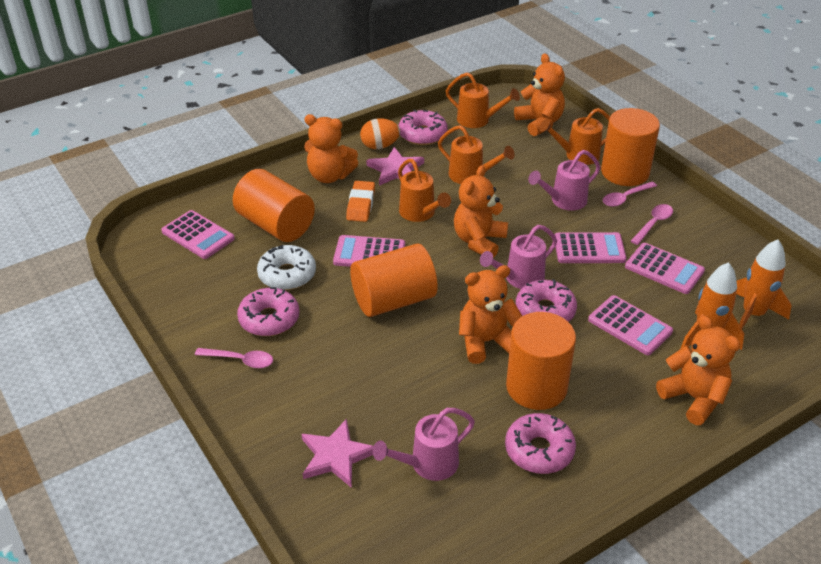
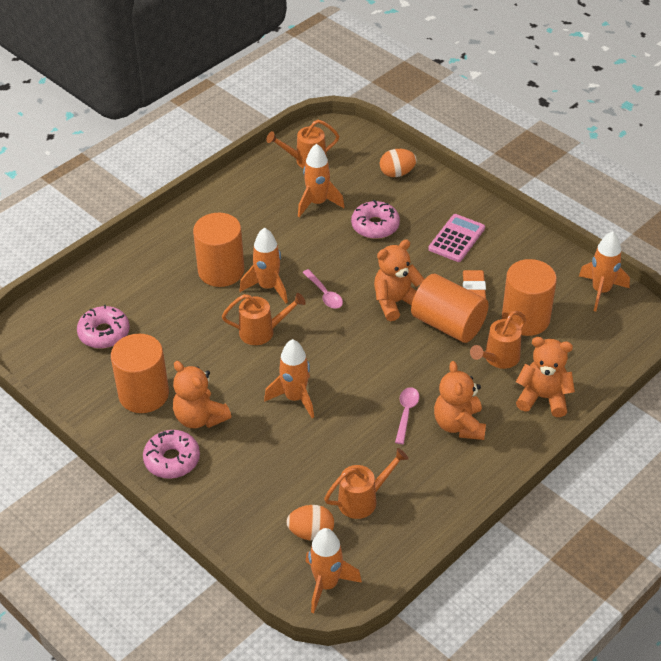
orange egg: 1 -> 2
orange rocket: 2 -> 5
orange teddy bear: 5 -> 4
pink calculator: 5 -> 1
pink donut: 4 -> 3
pink spoon: 3 -> 2
pink star: 2 -> 0
pink watering can: 3 -> 0
white donut: 1 -> 0

